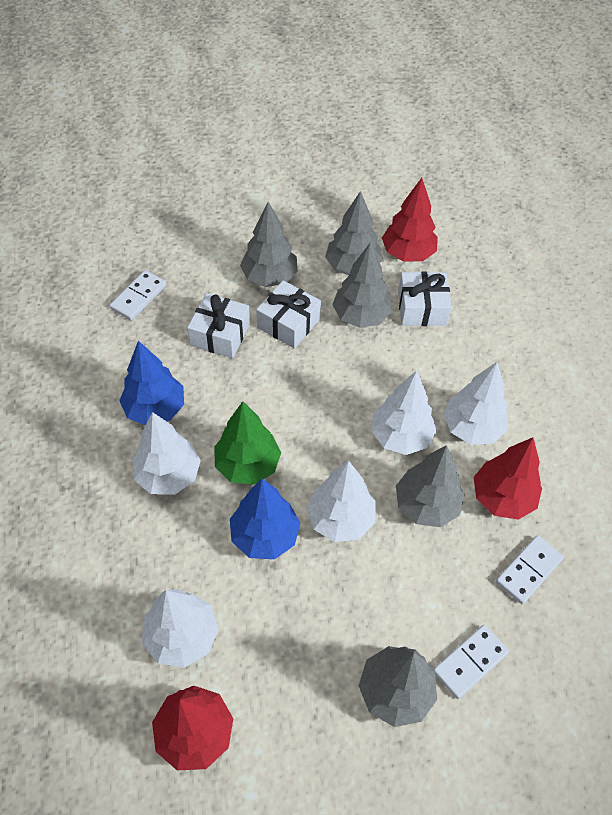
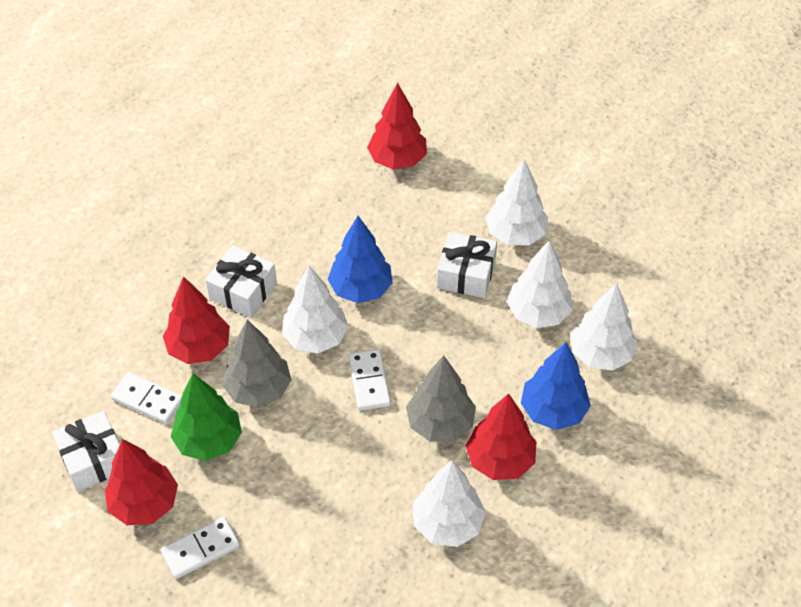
grey tree: 5 -> 2
red tree: 3 -> 4

